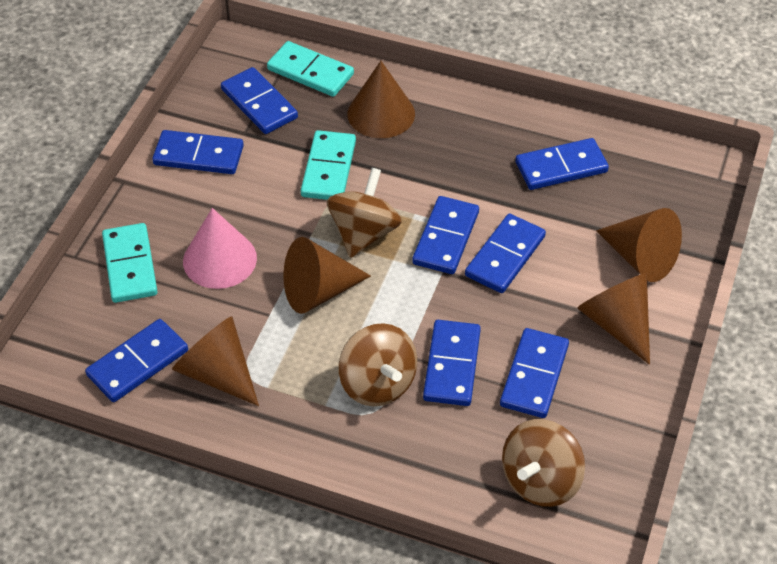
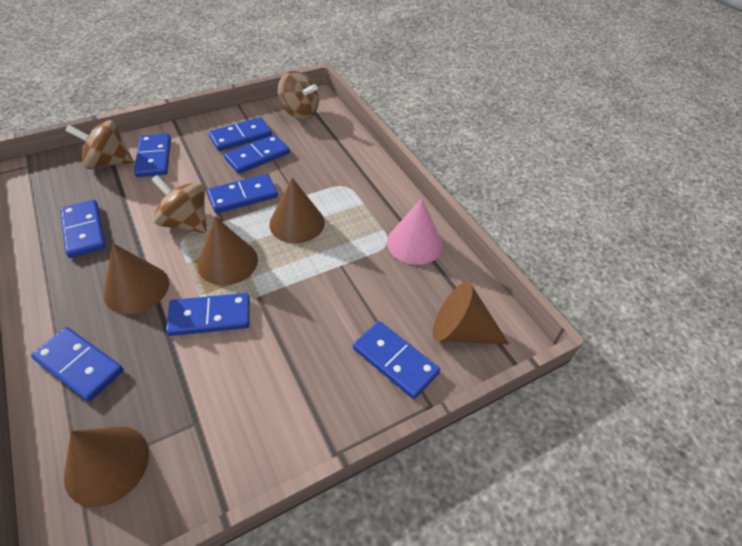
turquoise domino: 3 -> 0

